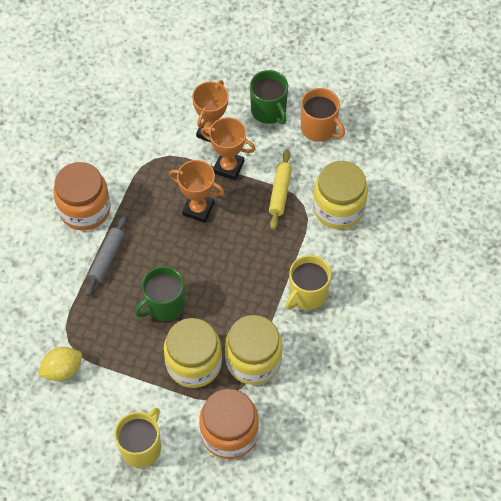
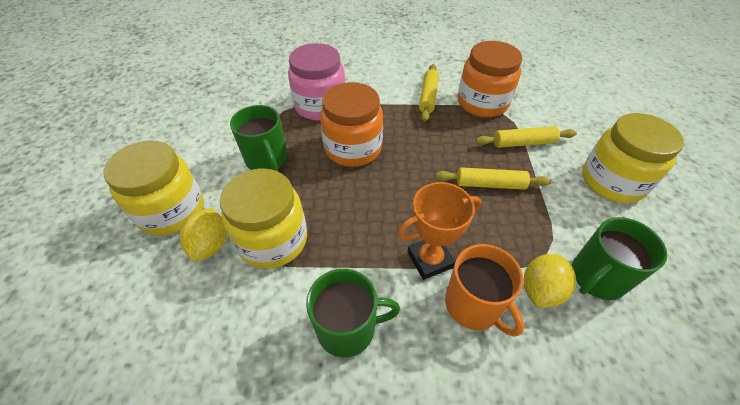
green mug: 2 -> 3
grey rolling pin: 1 -> 0
orange trophy: 3 -> 1
pink jar: 0 -> 1
yellow lemon: 1 -> 2
yellow mug: 2 -> 0
yellow rolling pin: 1 -> 3

